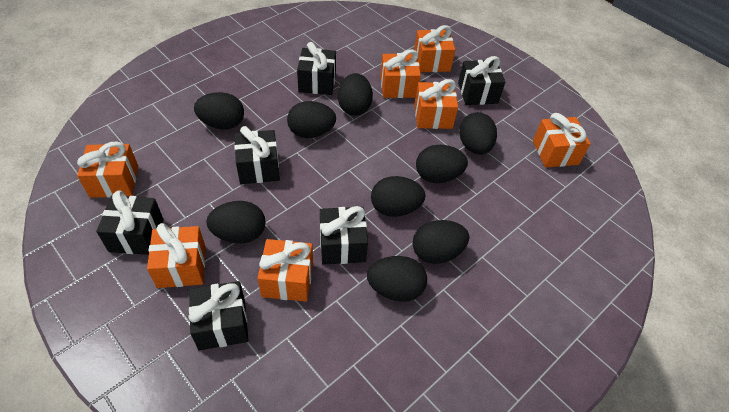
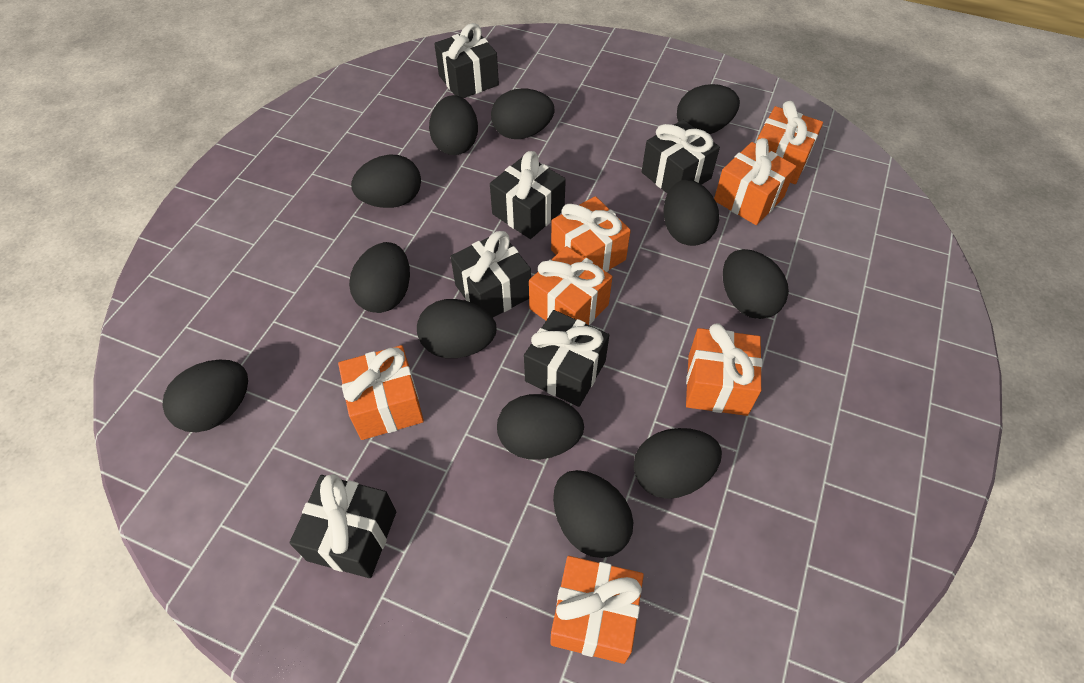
black egg: 9 -> 12

